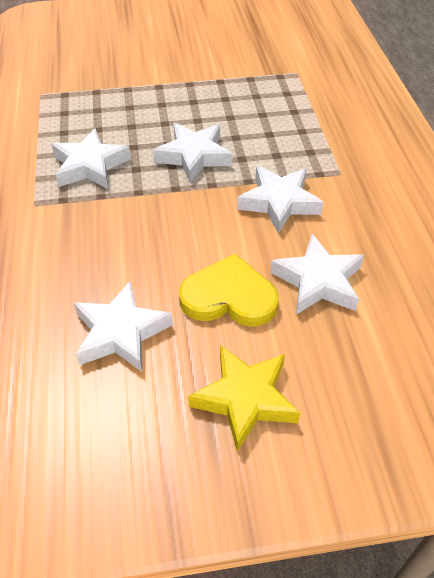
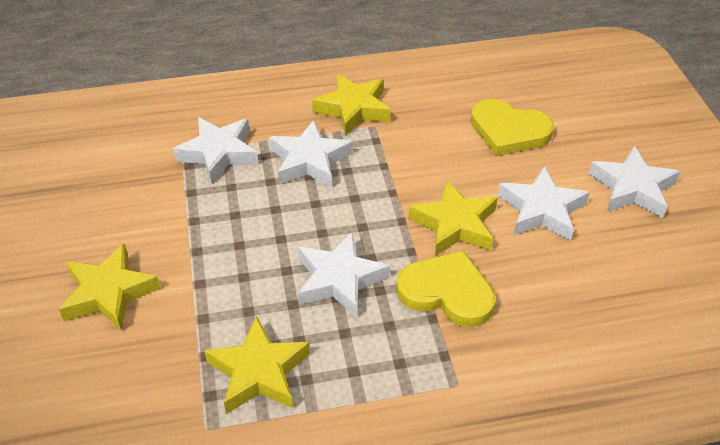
yellow heart: 1 -> 2
yellow star: 1 -> 4

